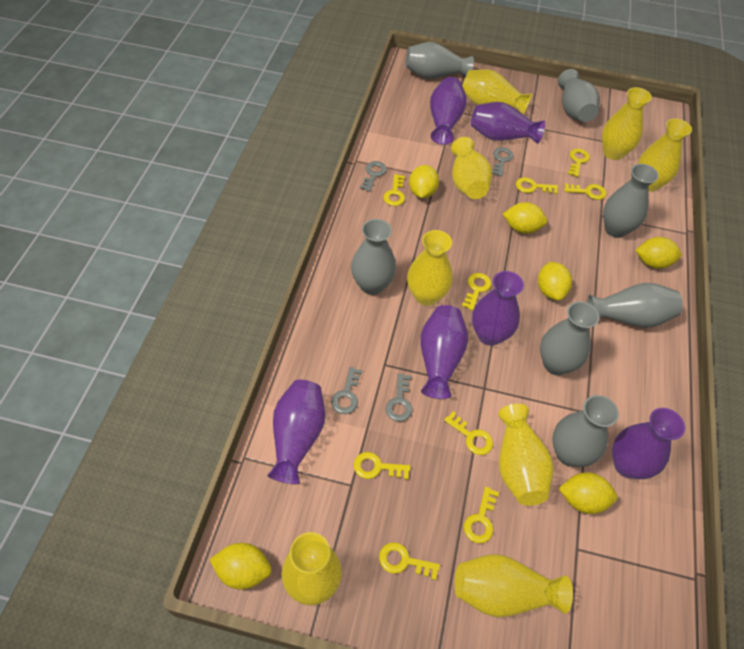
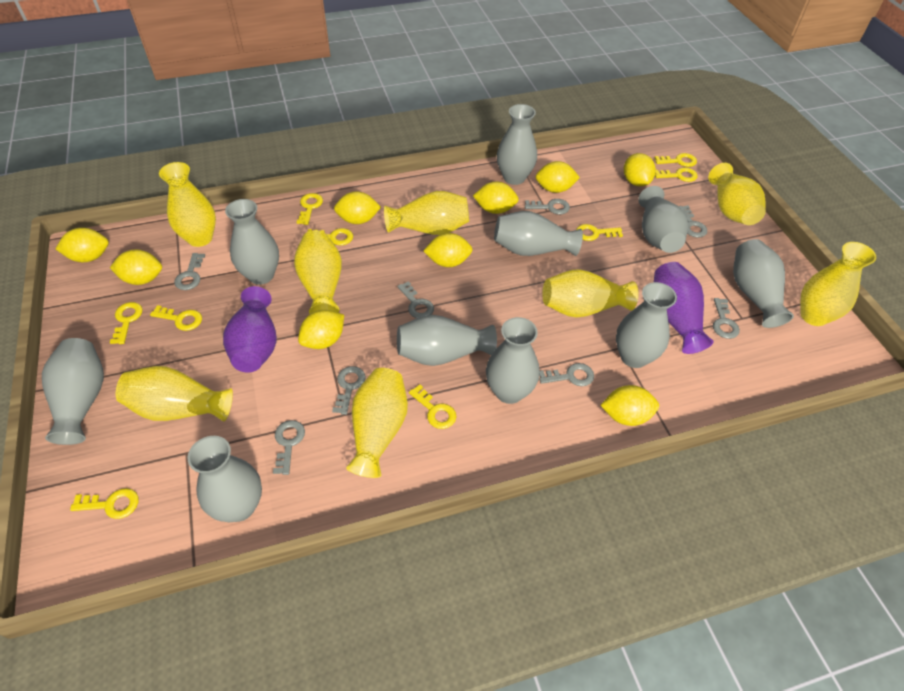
grey key: 4 -> 8
grey vase: 7 -> 10
purple vase: 6 -> 2
yellow lemon: 6 -> 9

